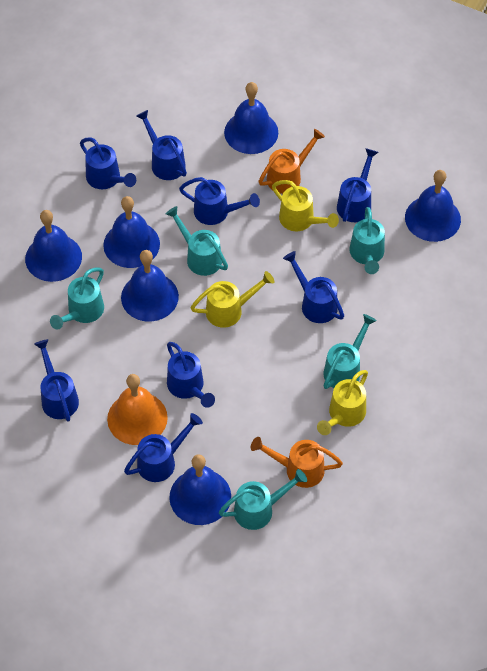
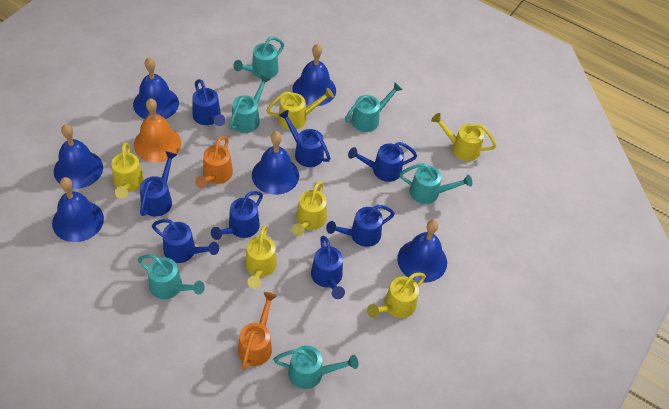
turquoise watering can: 5 -> 6
yellow watering can: 3 -> 6

